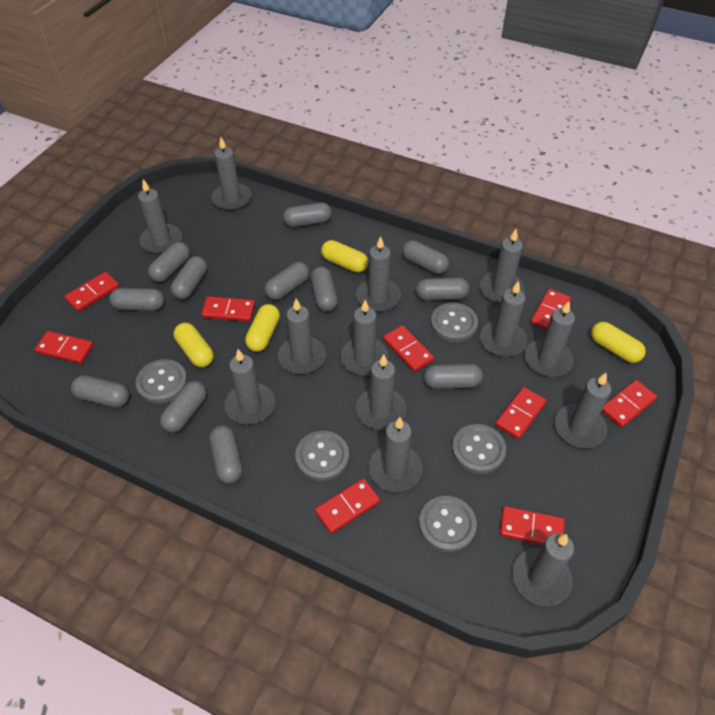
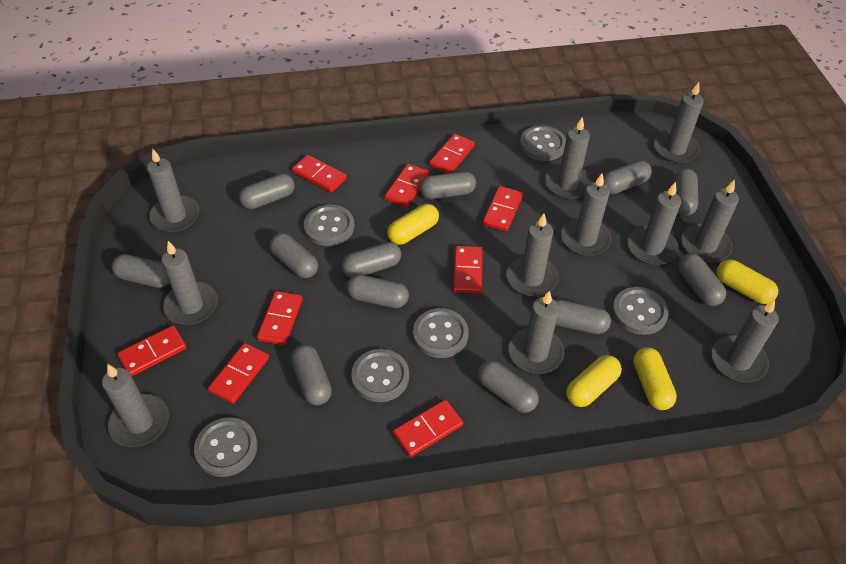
grey button: 5 -> 6
grey candle: 13 -> 11

